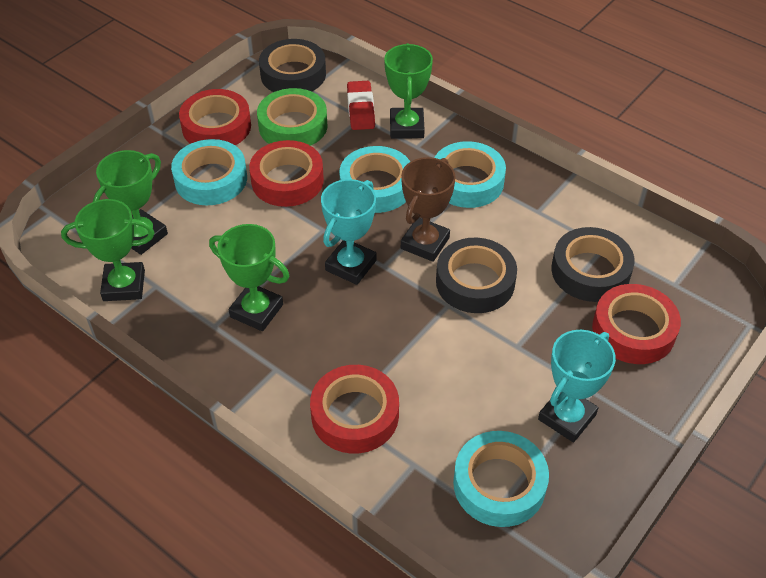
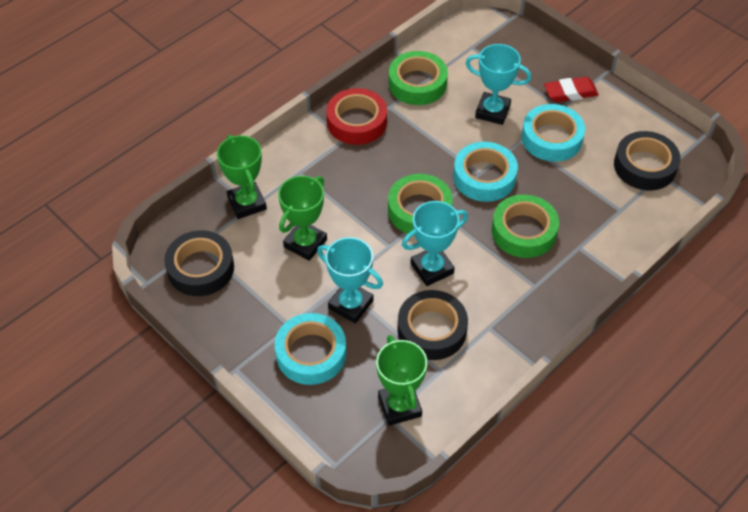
brown trophy: 1 -> 0
green tape: 1 -> 3
green trophy: 4 -> 3
red tape: 4 -> 1
turquoise tape: 4 -> 3
turquoise trophy: 2 -> 3

